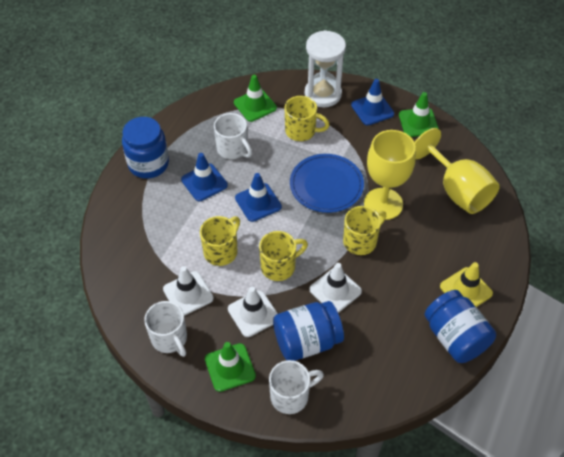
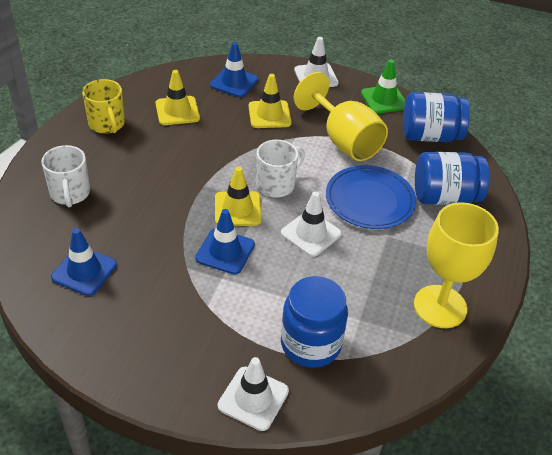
green traffic cone: 3 -> 1
white hourglass: 1 -> 0
white mug: 3 -> 2
yellow mug: 4 -> 1
yellow traffic cone: 1 -> 3

